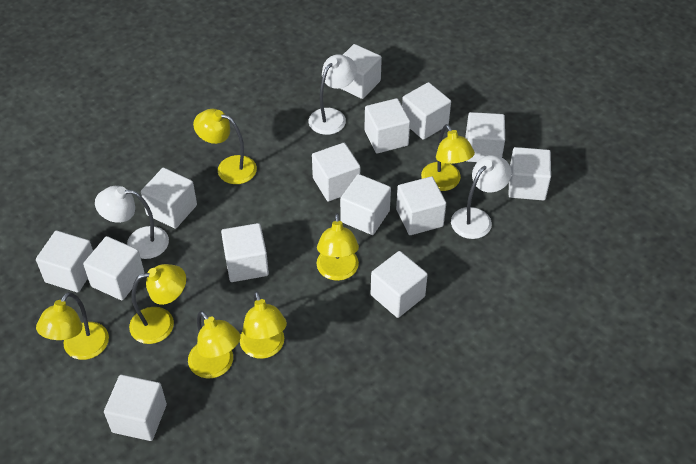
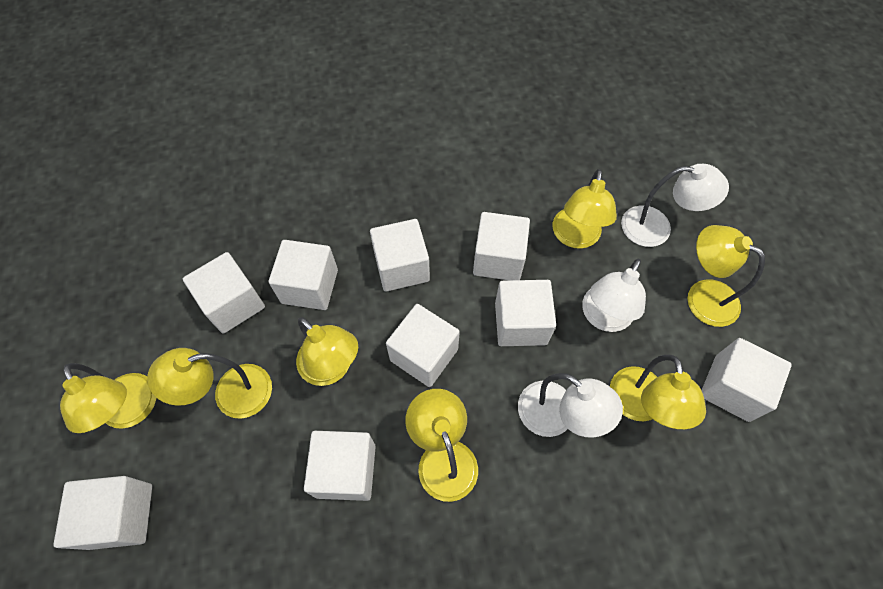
white cube: 14 -> 9

